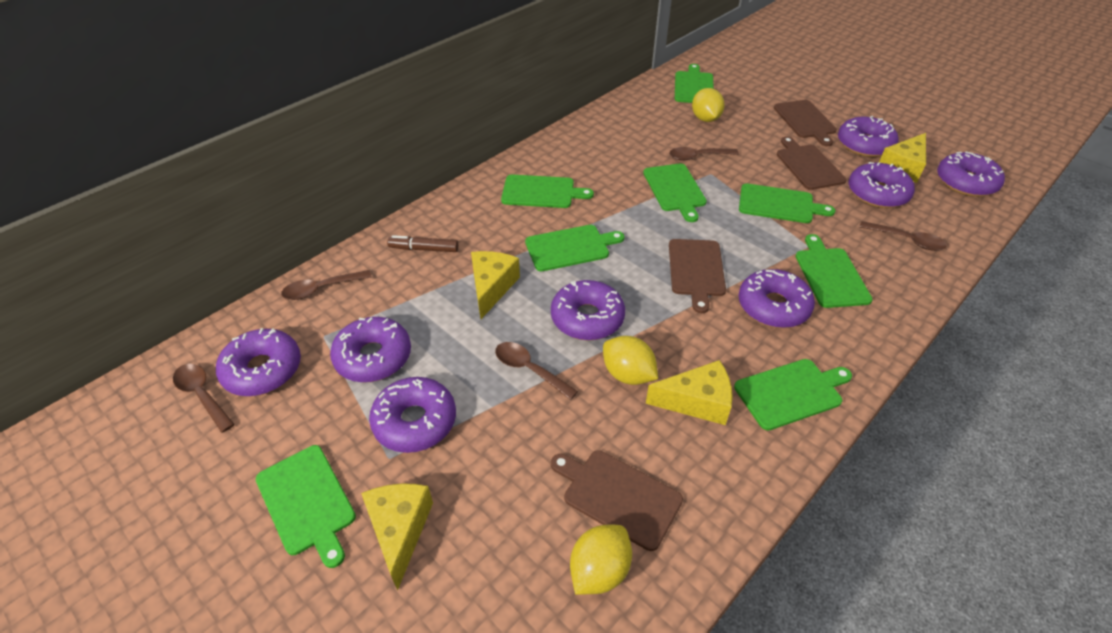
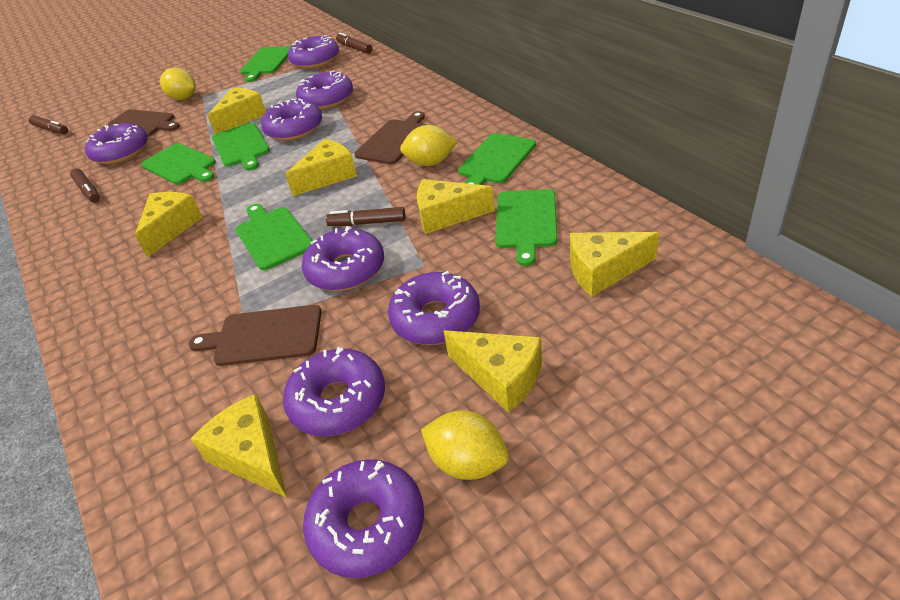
brown cutting board: 4 -> 3
brown marker: 1 -> 4
brown spoon: 5 -> 0
green cutting board: 8 -> 6
yellow cheese: 4 -> 7

